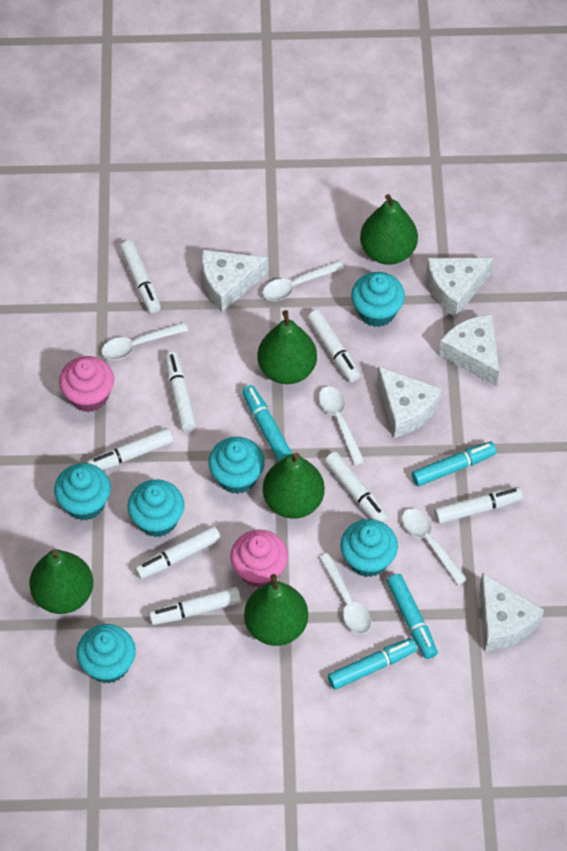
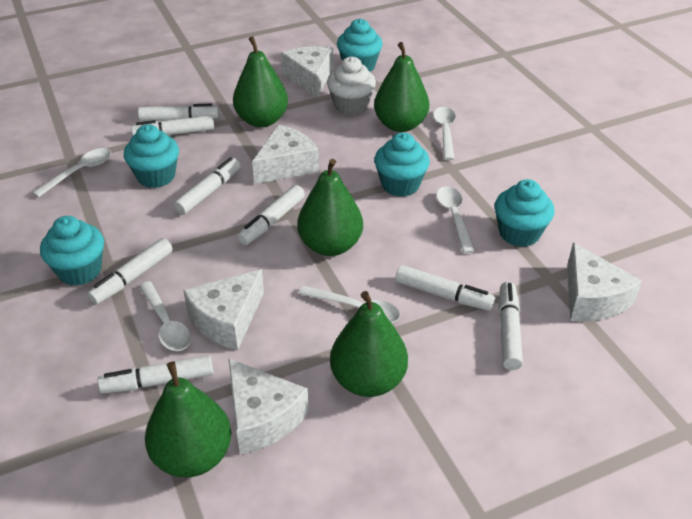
pink cupcake: 2 -> 0
turquoise cupcake: 6 -> 5
turquoise marker: 4 -> 0
white cupcake: 0 -> 1

